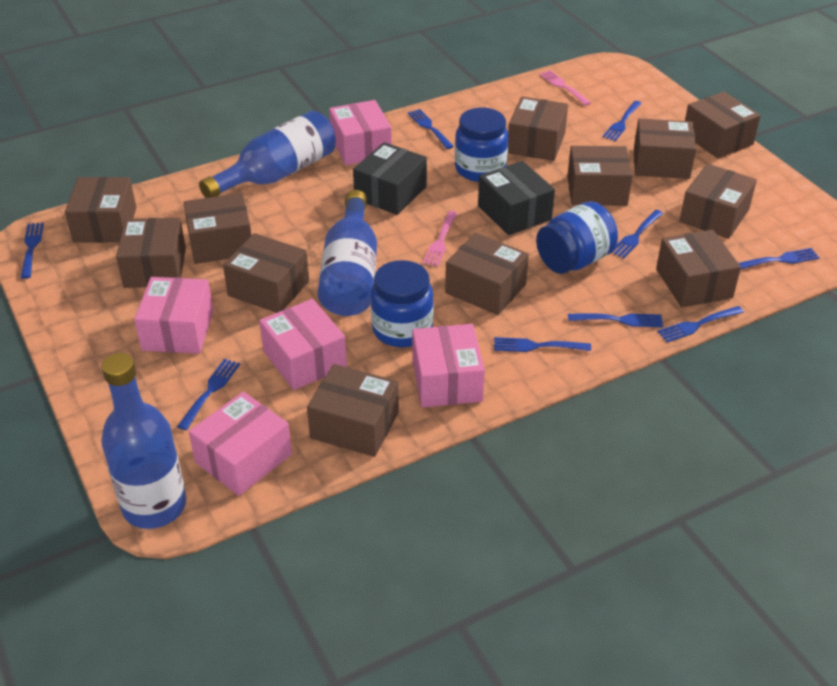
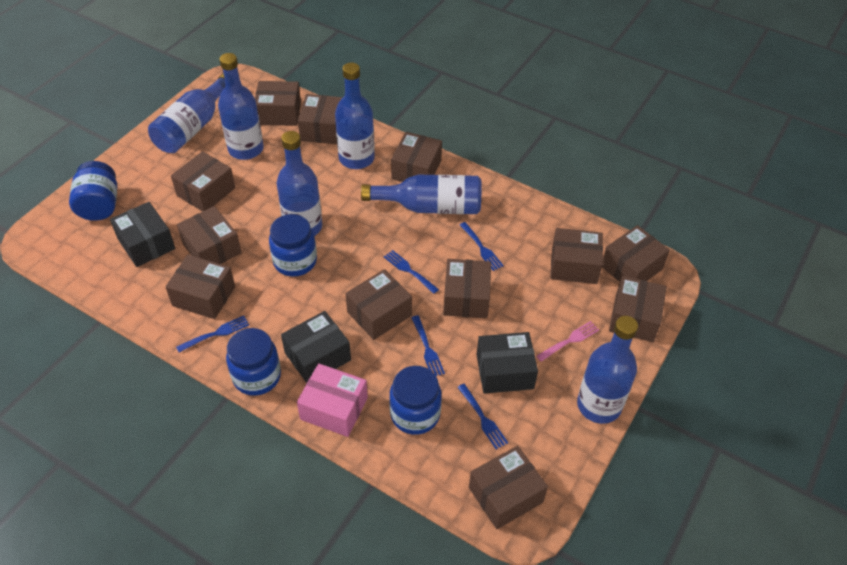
black box: 2 -> 3
blue bottle: 3 -> 6
blue fork: 9 -> 5
blue jar: 3 -> 4
pink box: 5 -> 1
pink fork: 2 -> 1

